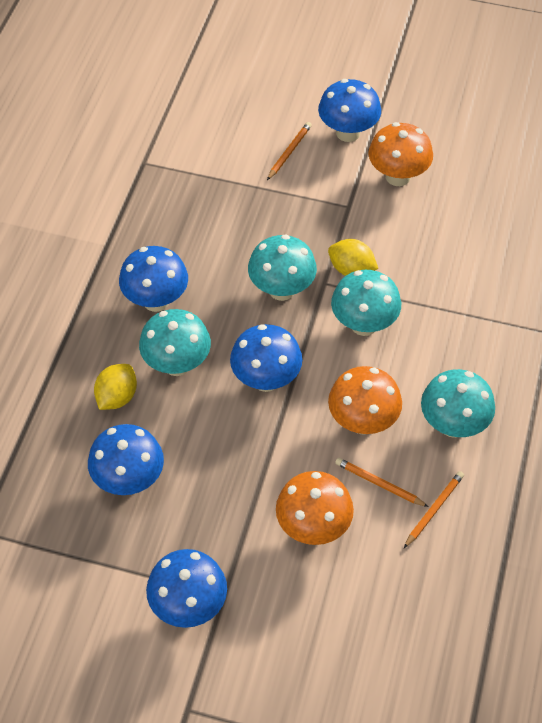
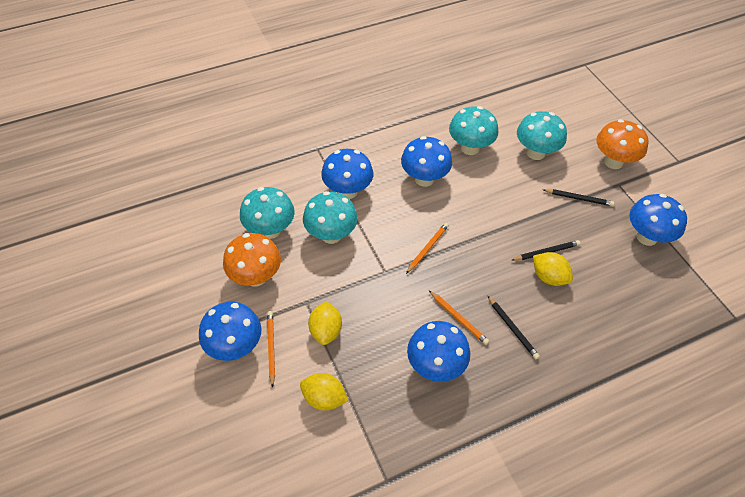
black pencil: 0 -> 3
orange mushroom: 3 -> 2
yellow lemon: 2 -> 3

